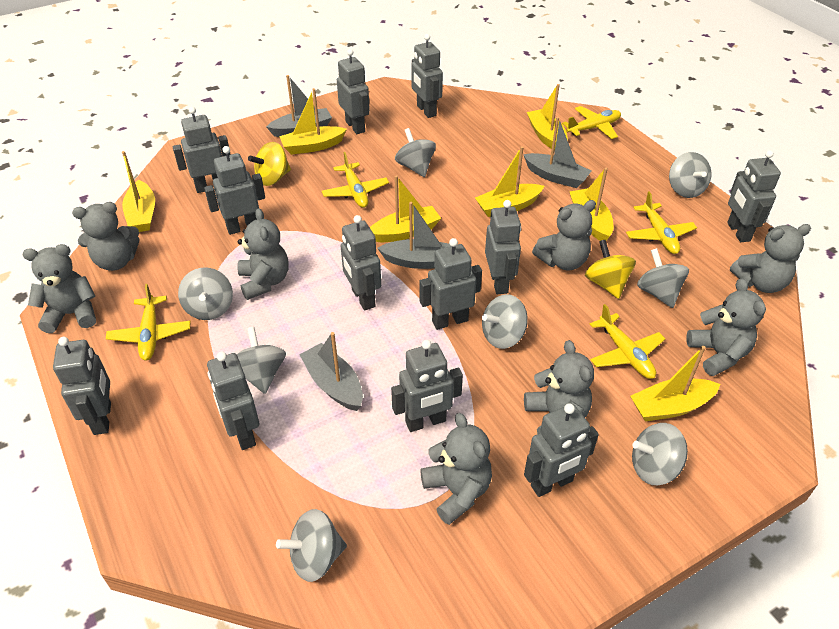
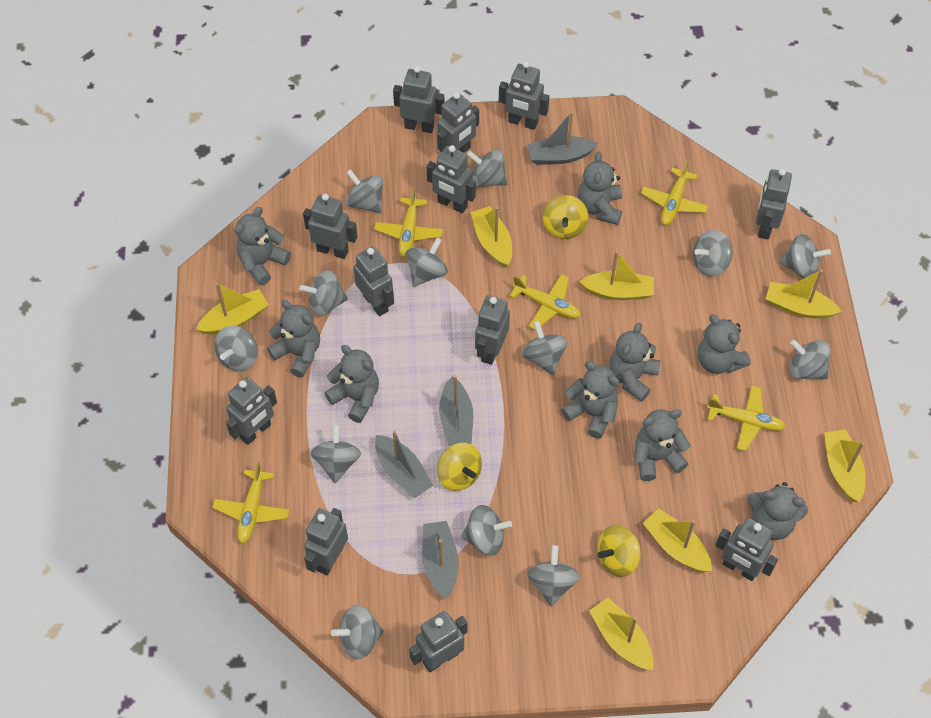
grey spinning top: 8 -> 13
grey teddy bear: 8 -> 9
yellow spinning top: 2 -> 3

